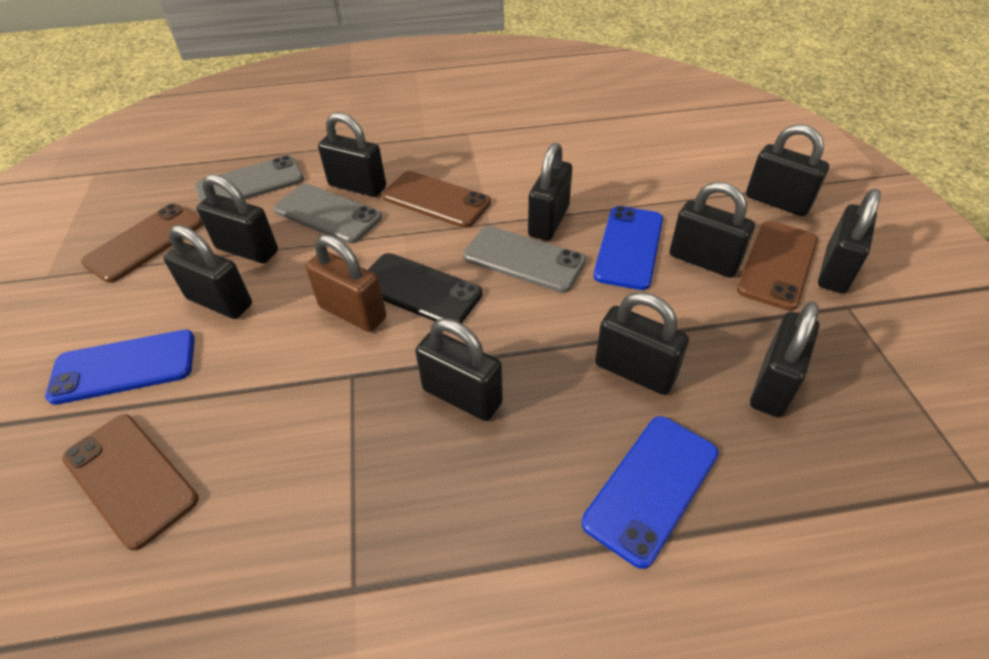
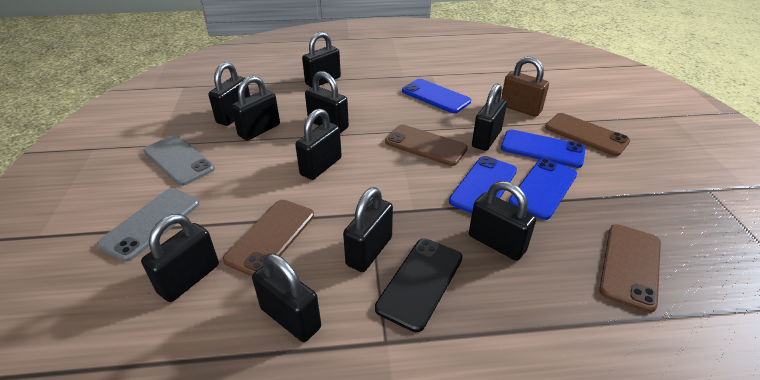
blue phone: 3 -> 4
grey phone: 3 -> 2

